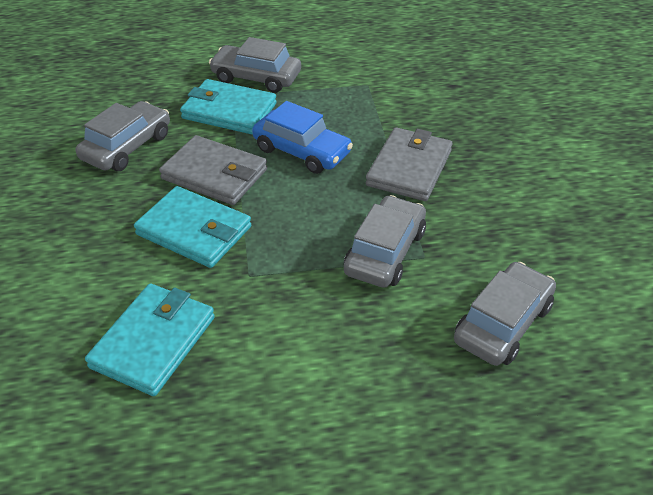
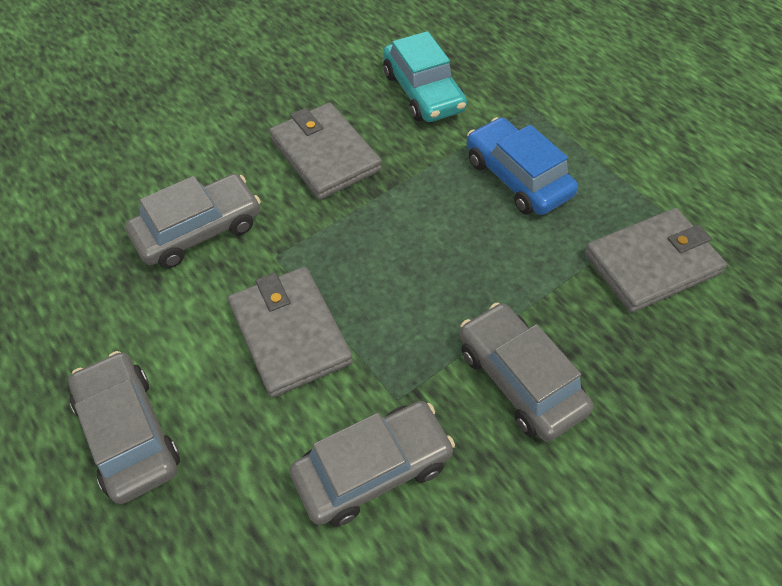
grey wallet: 2 -> 3
turquoise car: 0 -> 1
turquoise wallet: 3 -> 0

